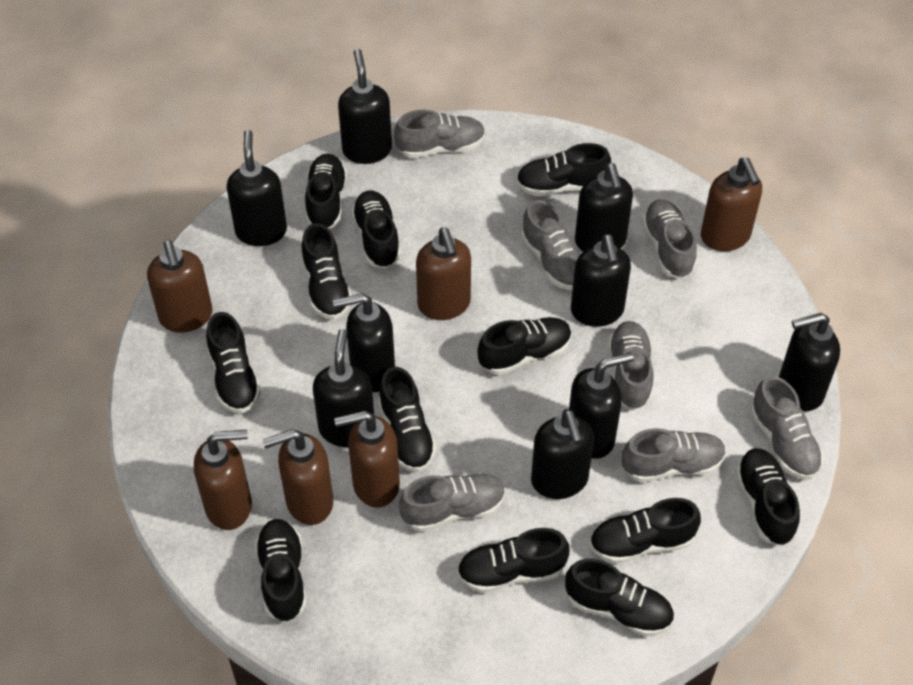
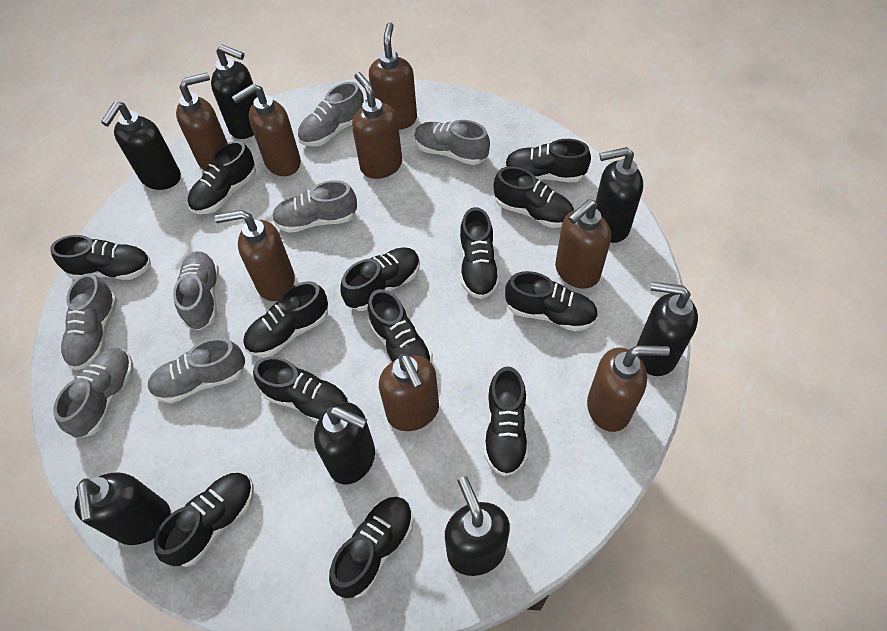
black shoe: 12 -> 13
black soap dispenser: 9 -> 7
brown soap dispenser: 6 -> 8

